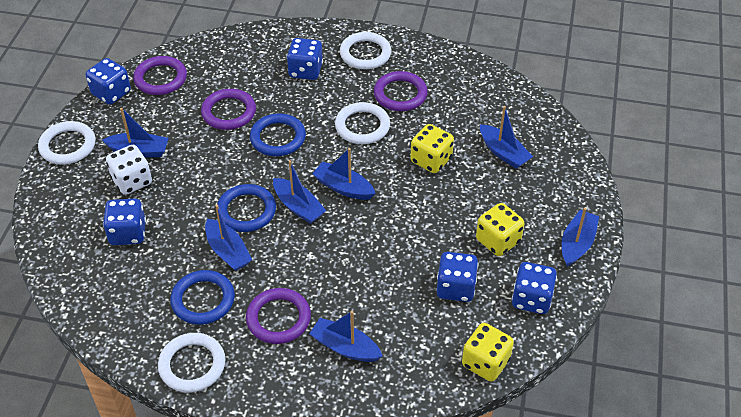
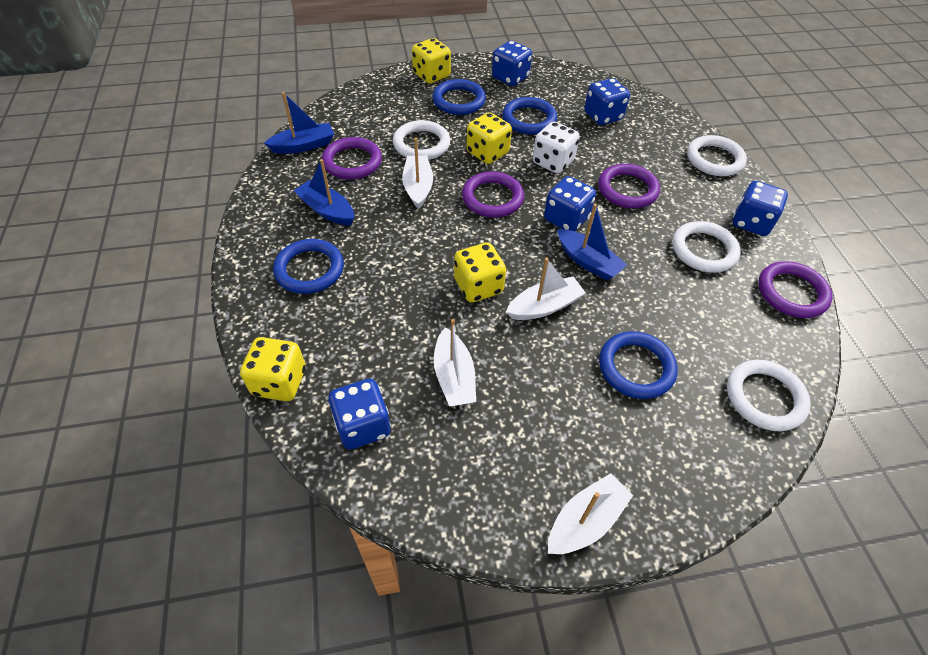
blue boat: 7 -> 3
blue ring: 3 -> 4
white boat: 0 -> 4
yellow dice: 3 -> 4

